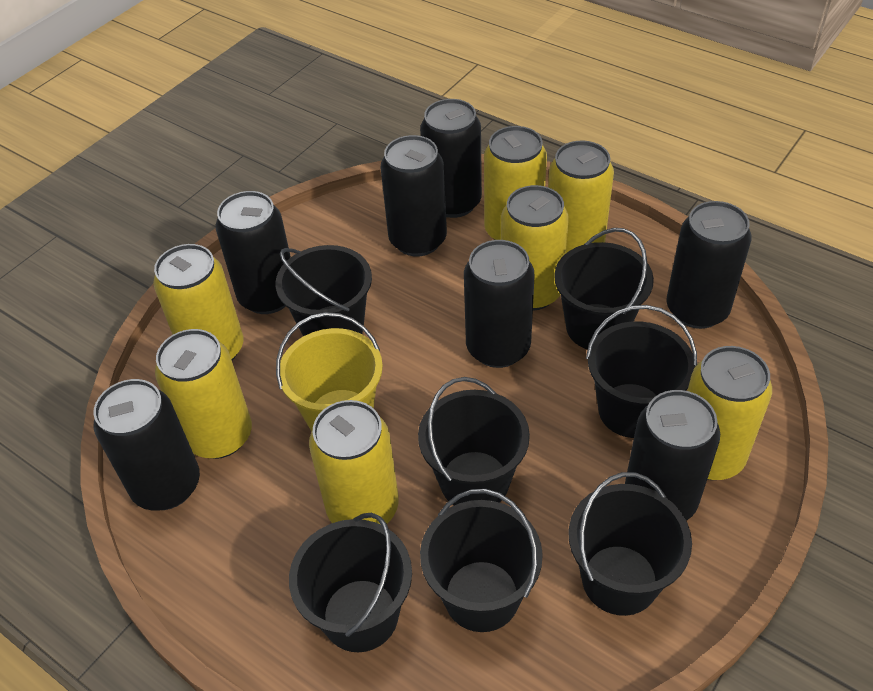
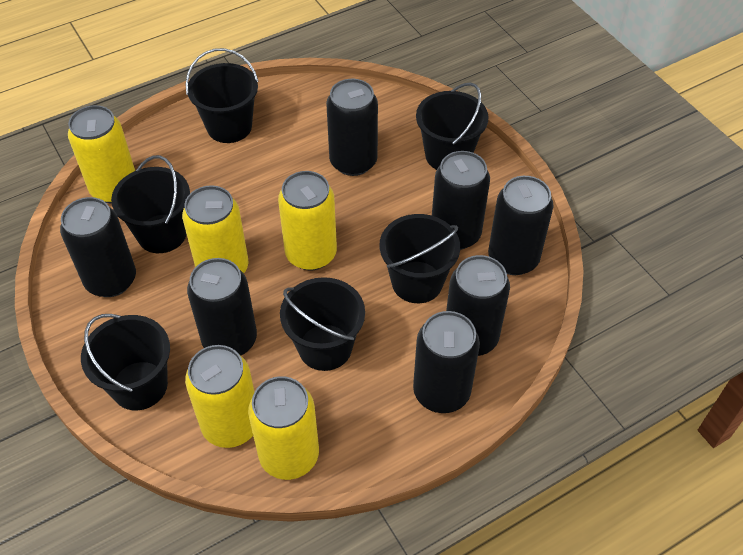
black bucket: 7 -> 6
yellow bucket: 1 -> 0
yellow can: 7 -> 5

